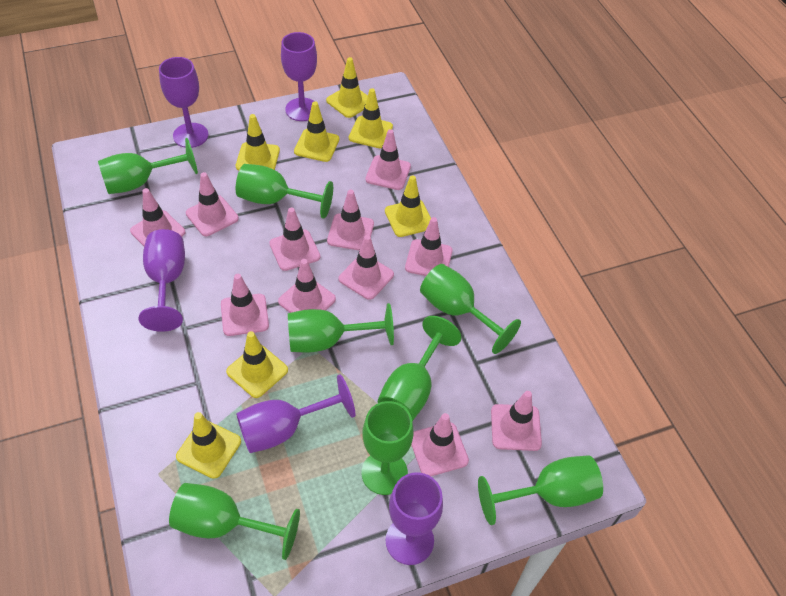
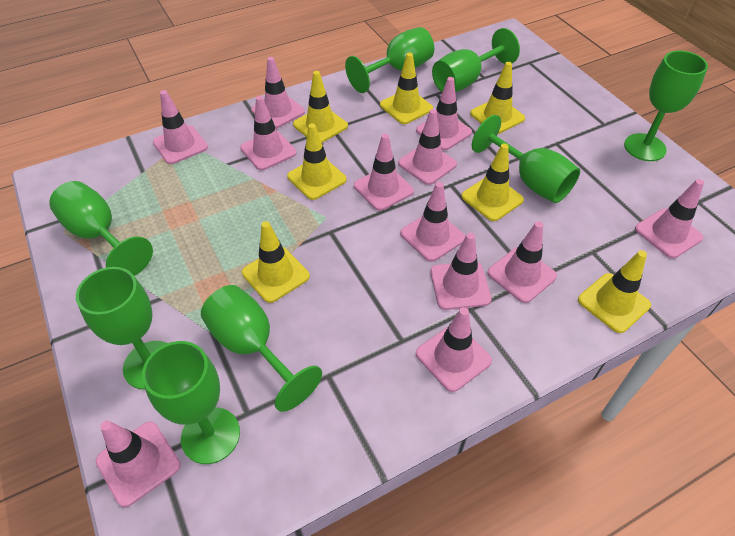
pink traffic cone: 11 -> 12
purple goblet: 5 -> 0

